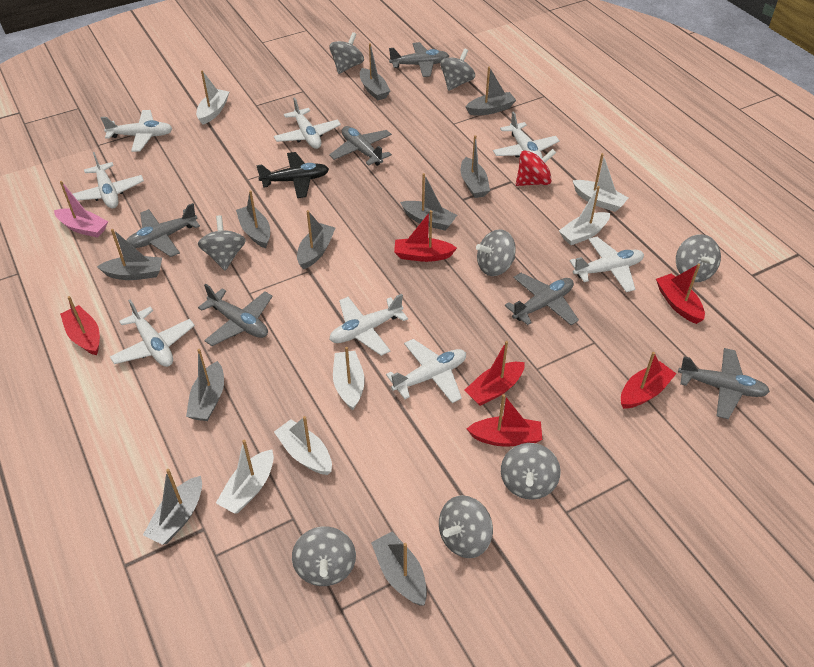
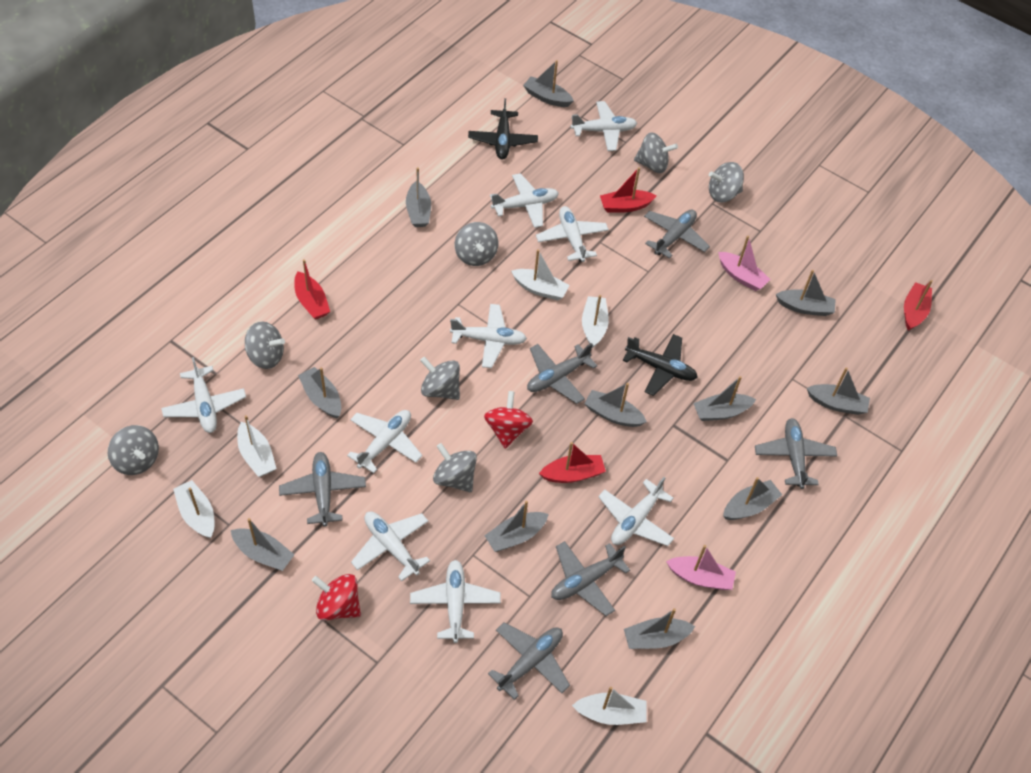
black plane: 1 -> 2
grey boat: 10 -> 11
grey spinning top: 8 -> 7
pink boat: 1 -> 2
red boat: 6 -> 4
red spinning top: 1 -> 2
white boat: 6 -> 5
white plane: 8 -> 9

